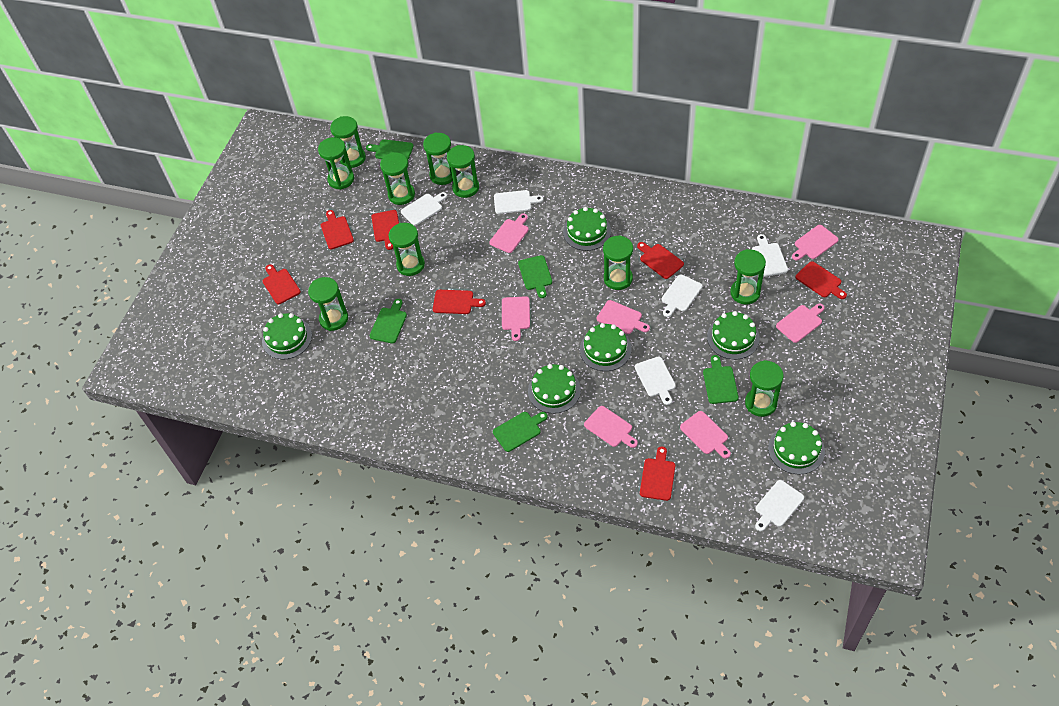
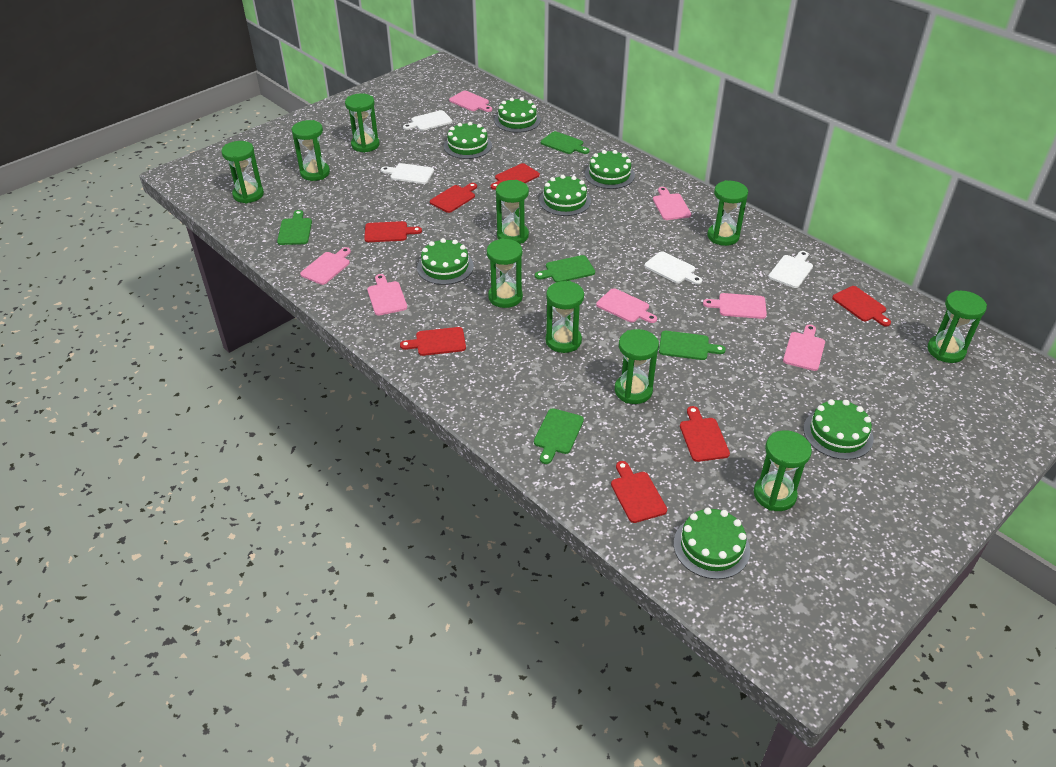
green cake: 6 -> 7
white cutting board: 6 -> 4

